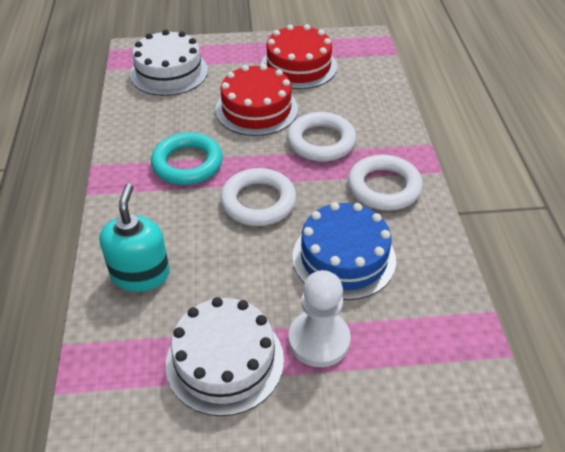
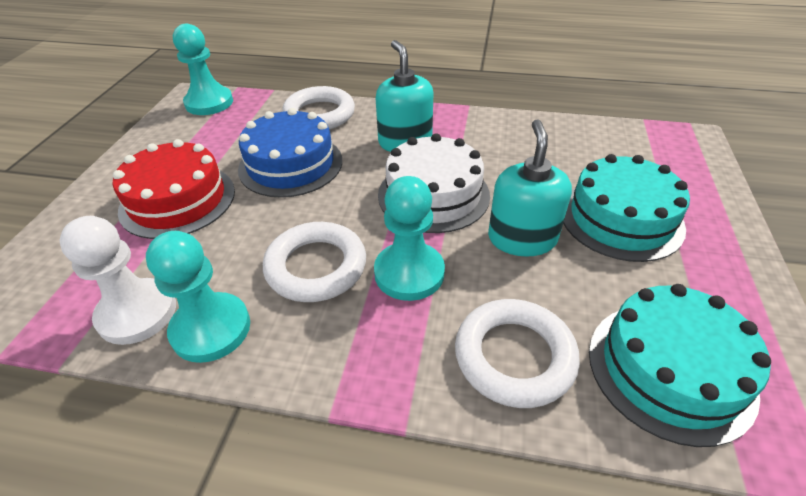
red cake: 2 -> 1
turquoise cake: 0 -> 2
turquoise pawn: 0 -> 3
turquoise ring: 1 -> 0
turquoise soap dispenser: 1 -> 2
white cake: 2 -> 1

